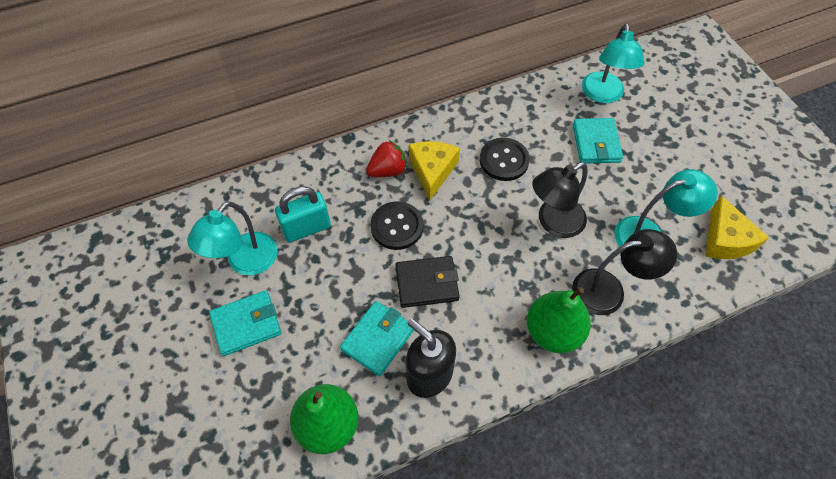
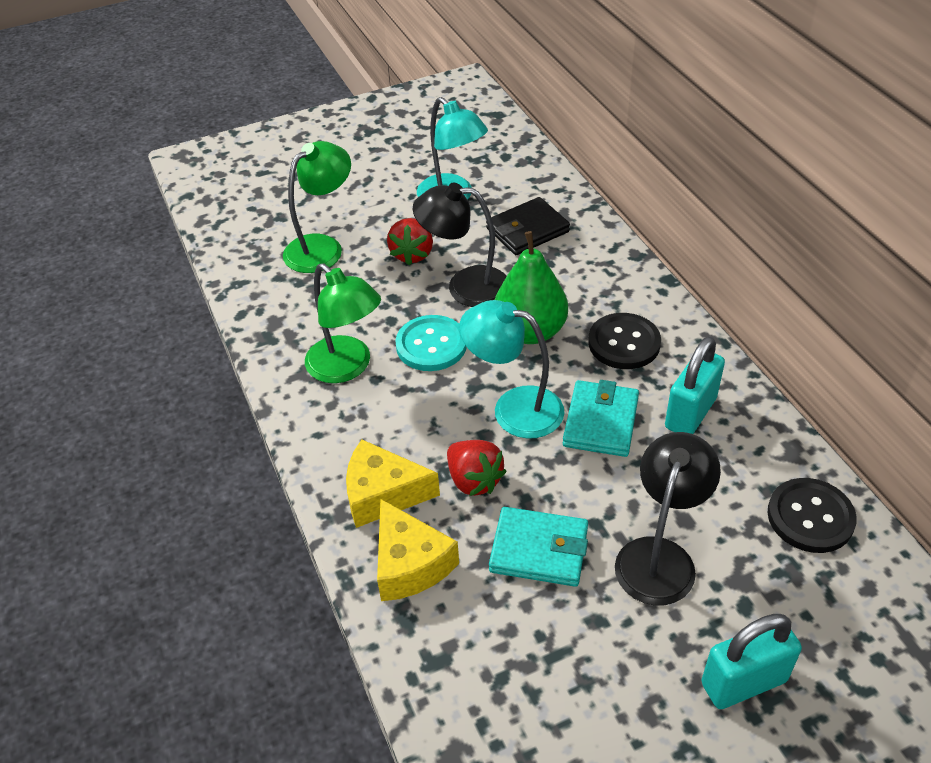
black soap dispenser: 1 -> 0
green lamp: 0 -> 2
green pear: 2 -> 1
red strawberry: 1 -> 2
turquoise button: 0 -> 1
turquoise lamp: 3 -> 2
turquoise padlock: 1 -> 2
turquoise wallet: 3 -> 2

